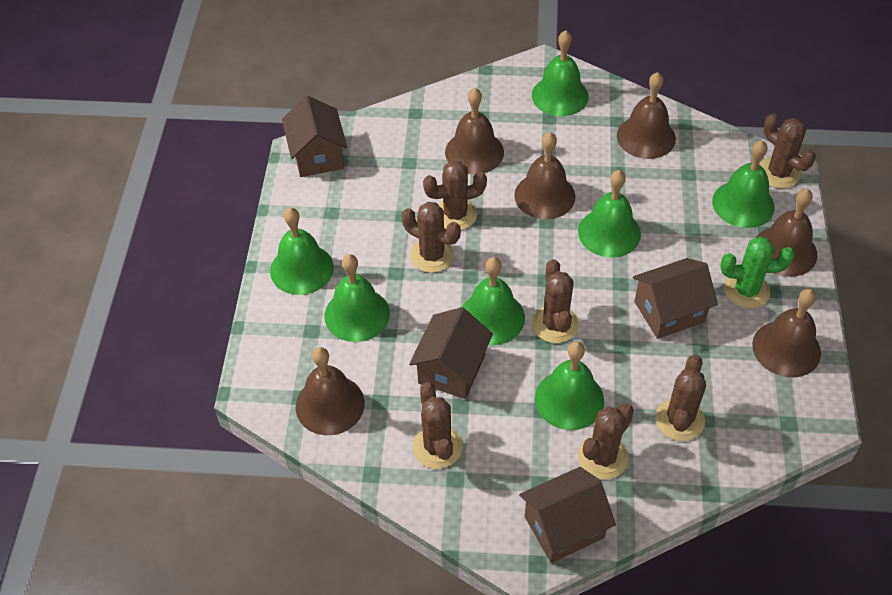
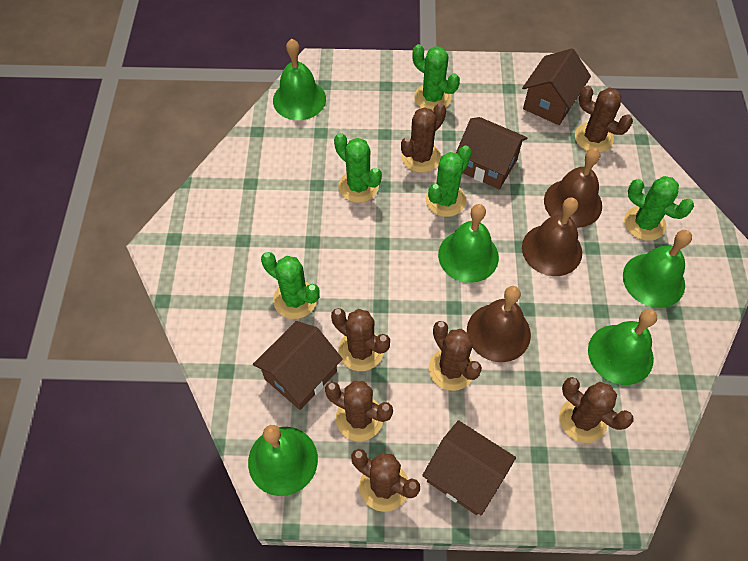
brown bell: 6 -> 3
green bell: 7 -> 5
green cactus: 1 -> 5

